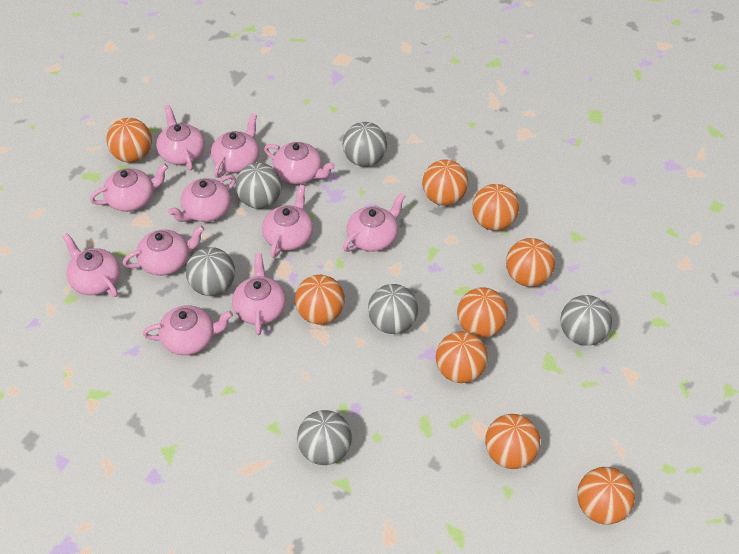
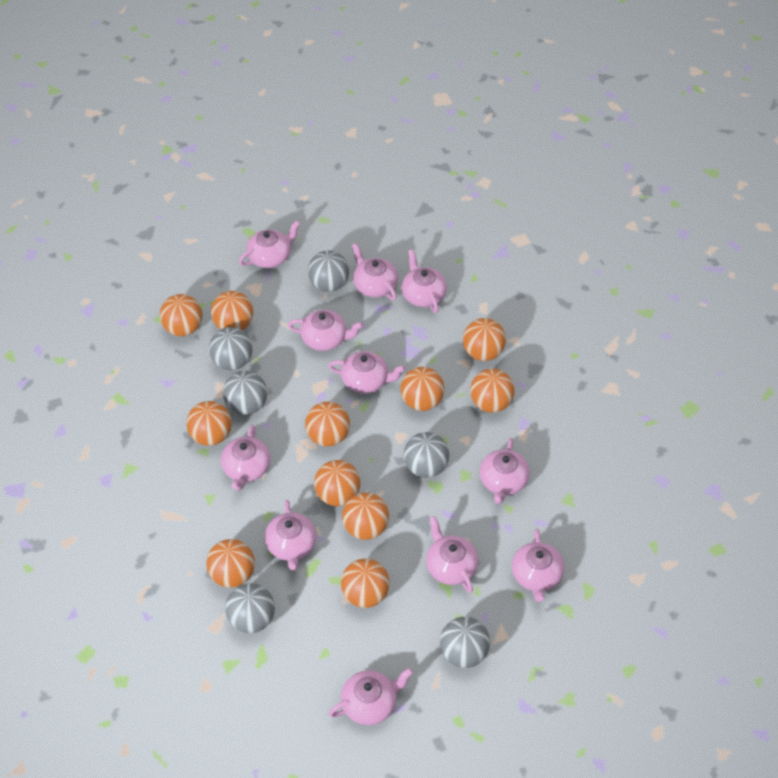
orange ball: 9 -> 11

